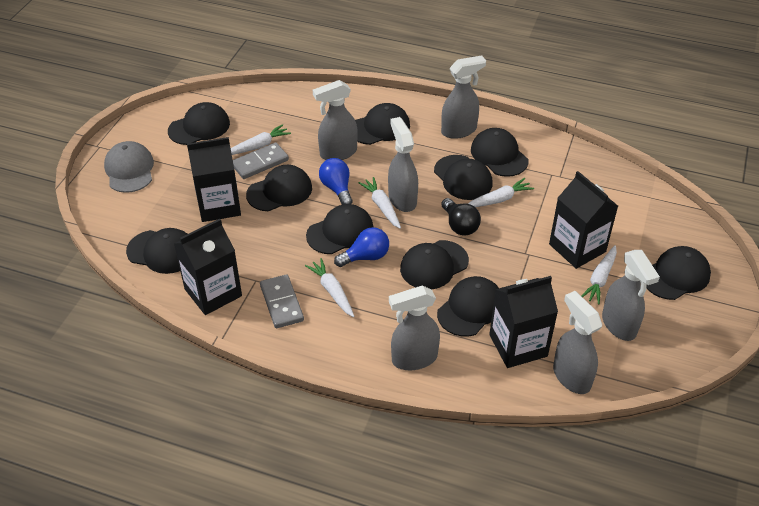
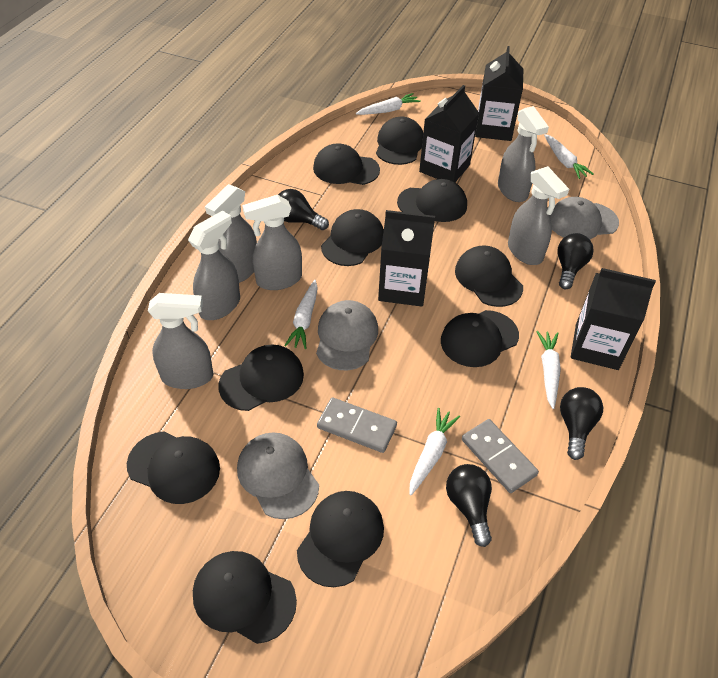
black light bulb: 1 -> 4
blue light bulb: 2 -> 0
grey cap: 1 -> 3

